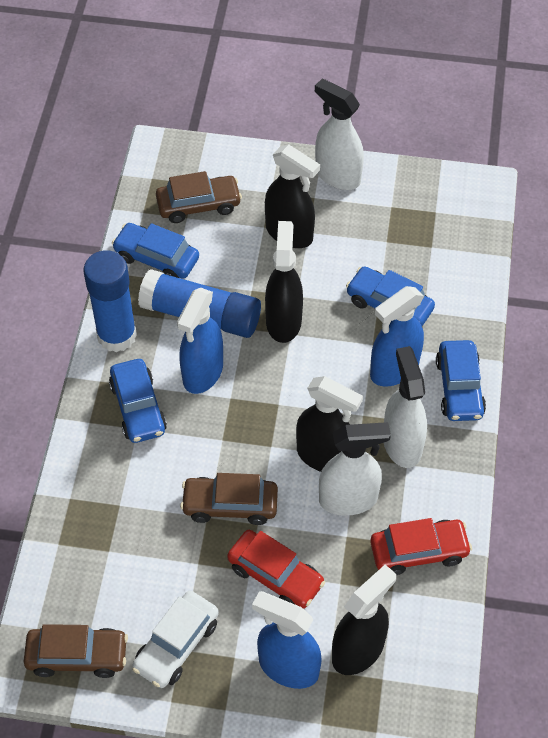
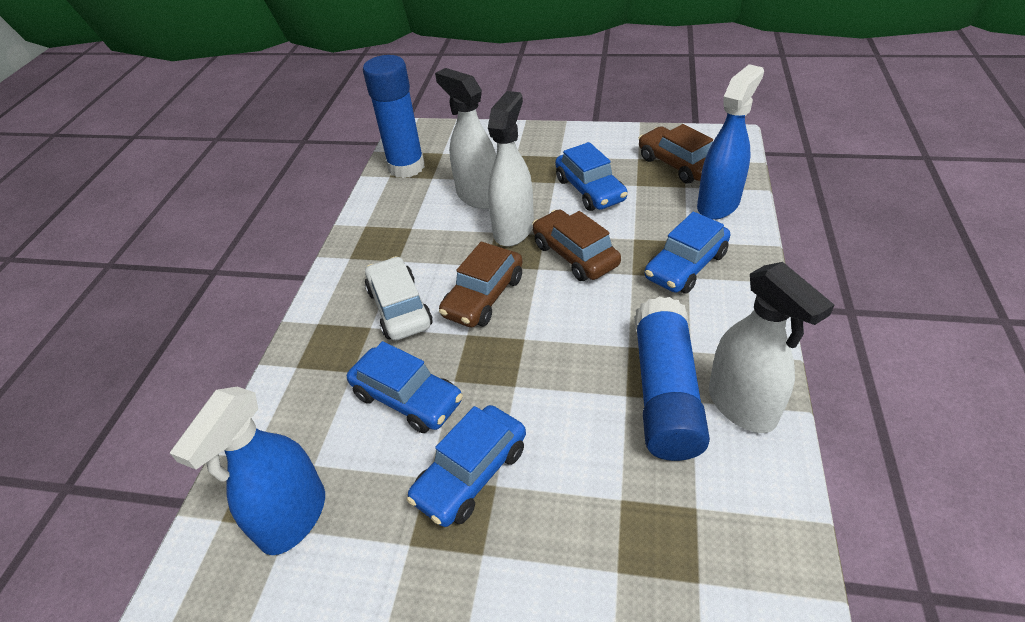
black spray bottle: 4 -> 0
blue spray bottle: 3 -> 2
red car: 2 -> 0

